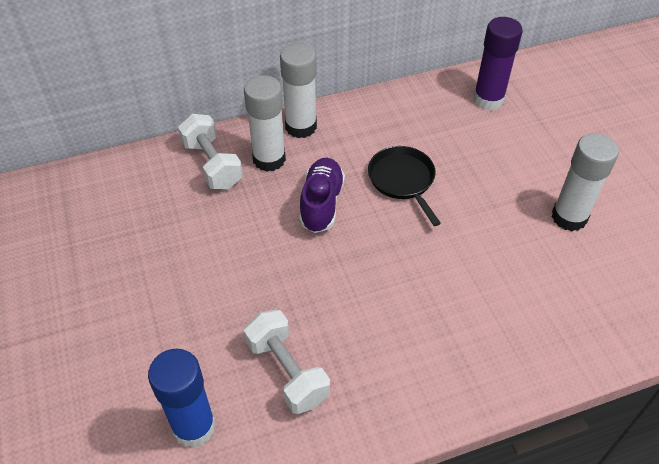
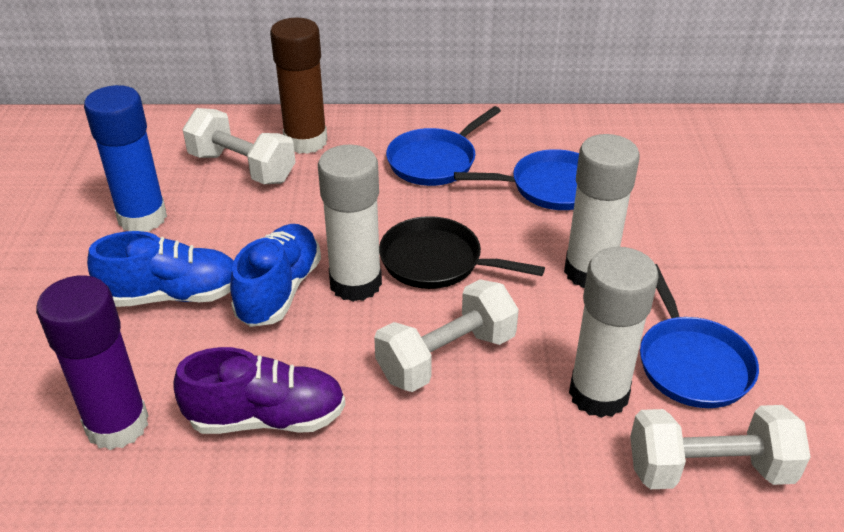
blue pan: 0 -> 3
blue shoe: 0 -> 2
brown glue stick: 0 -> 1
white dumbbell: 2 -> 3

